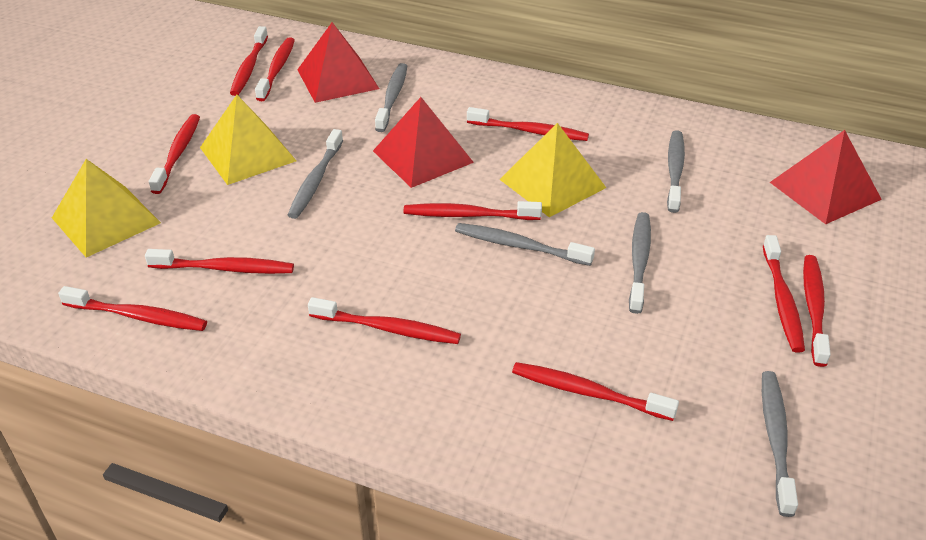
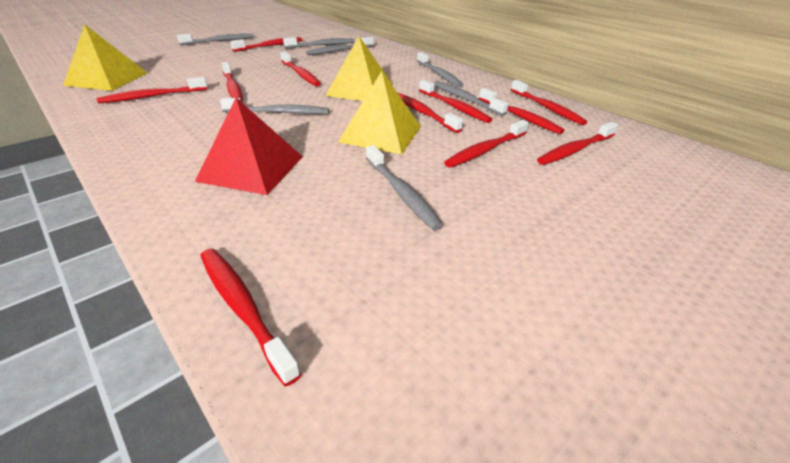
grey toothbrush: 6 -> 7
red pyramid: 3 -> 1

